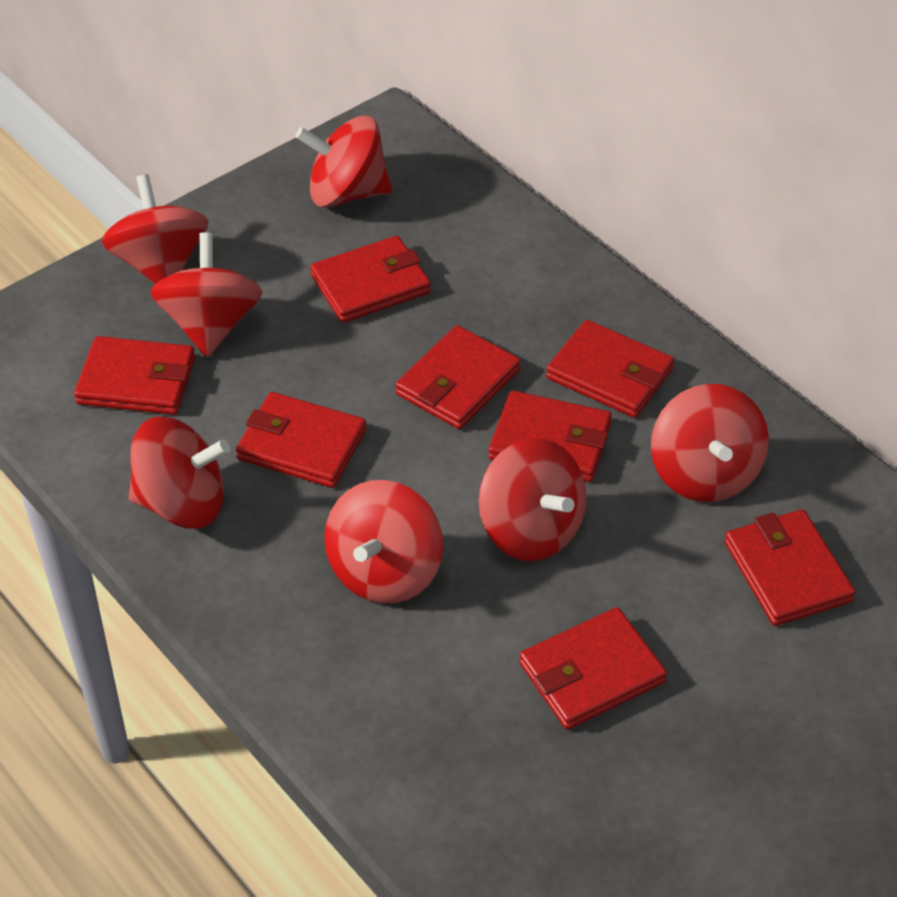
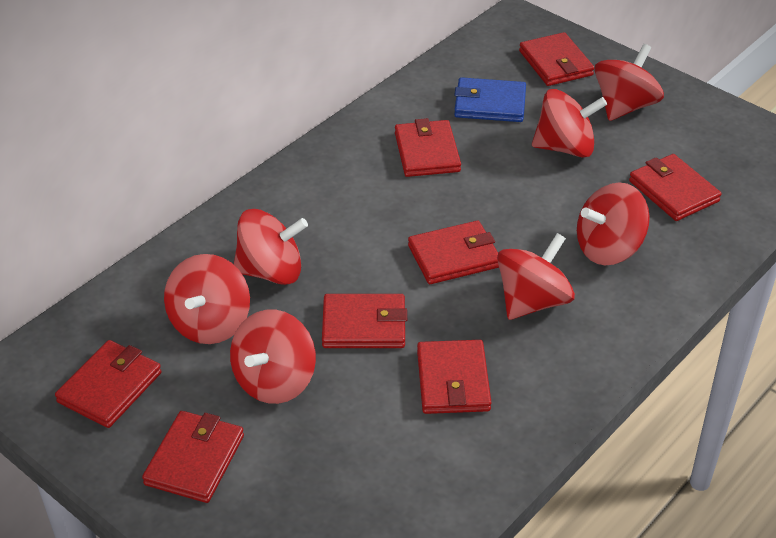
blue wallet: 0 -> 1

